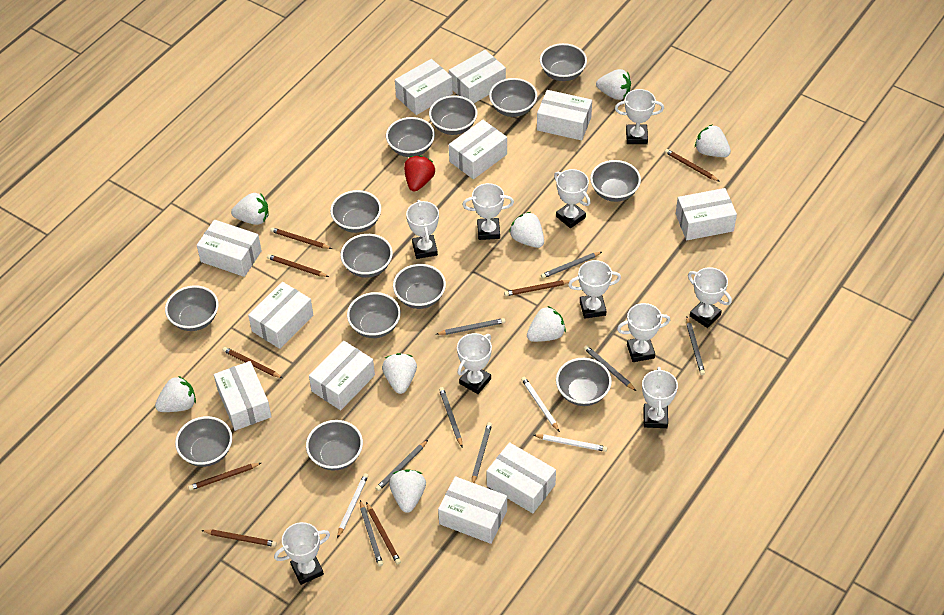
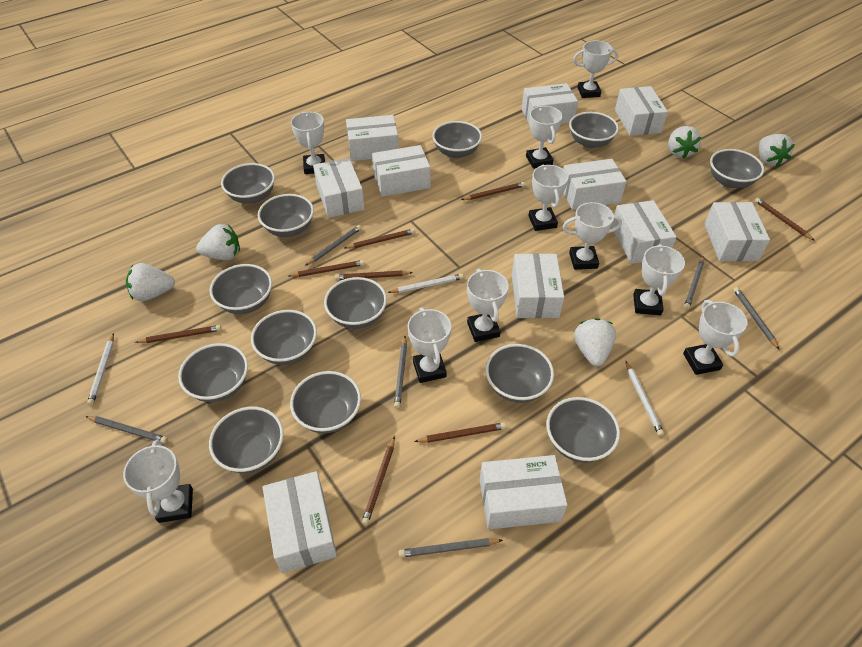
grey pencil: 8 -> 6
red strawberry: 1 -> 0
white strawberry: 8 -> 5

